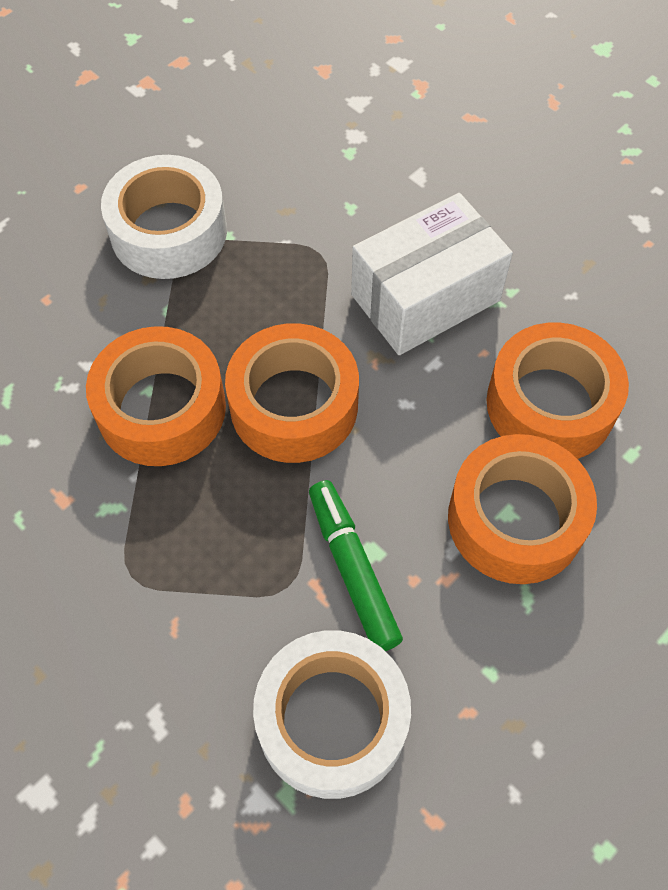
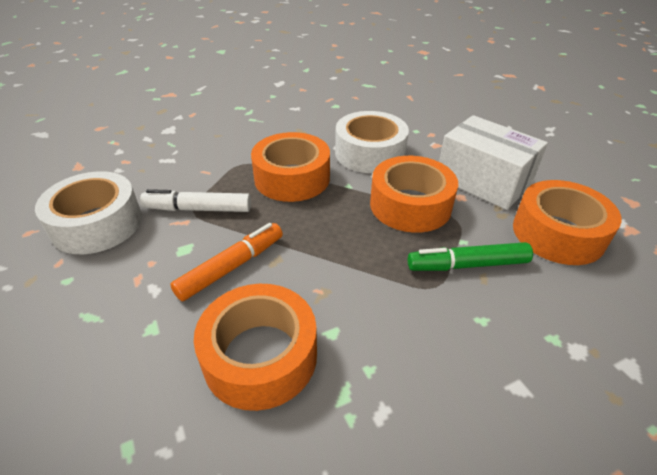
orange marker: 0 -> 1
white marker: 0 -> 1

